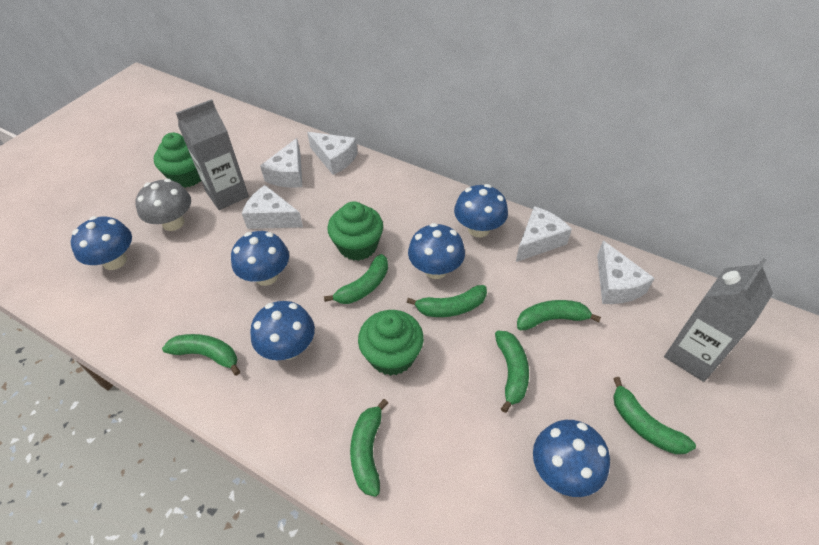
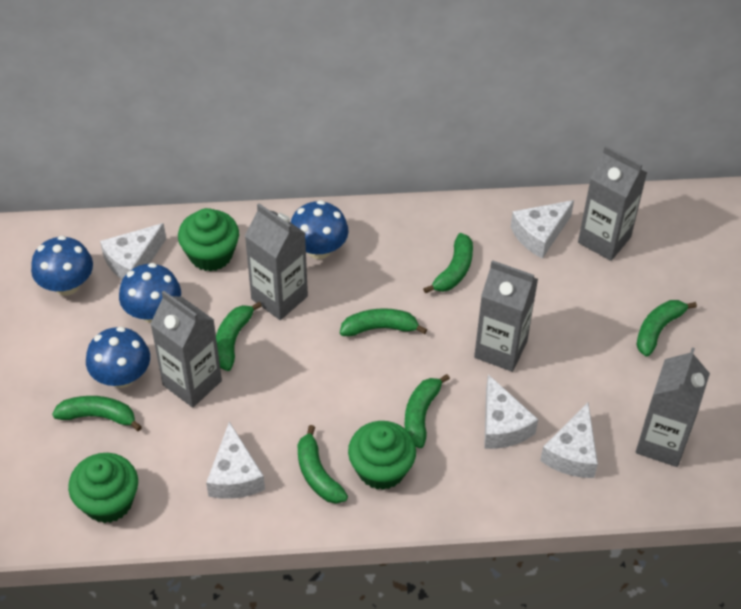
blue mushroom: 6 -> 4
grey carton: 2 -> 5
grey mushroom: 1 -> 0

